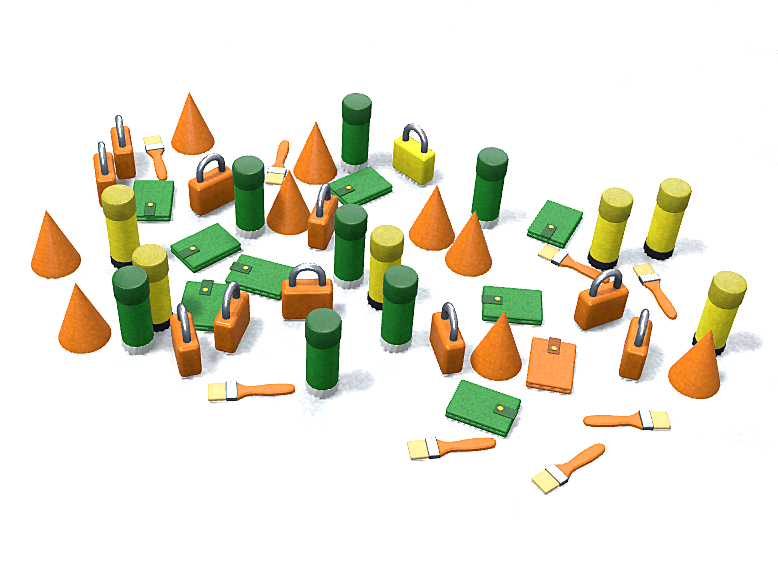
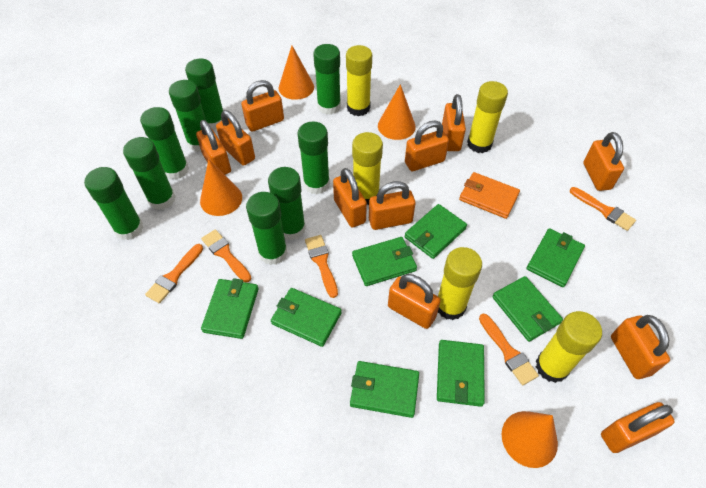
green glue stick: 7 -> 9
orange brush: 8 -> 5
orange cone: 9 -> 4
orange padlock: 10 -> 11
yellow glue stick: 6 -> 5
yellow padlock: 1 -> 0

